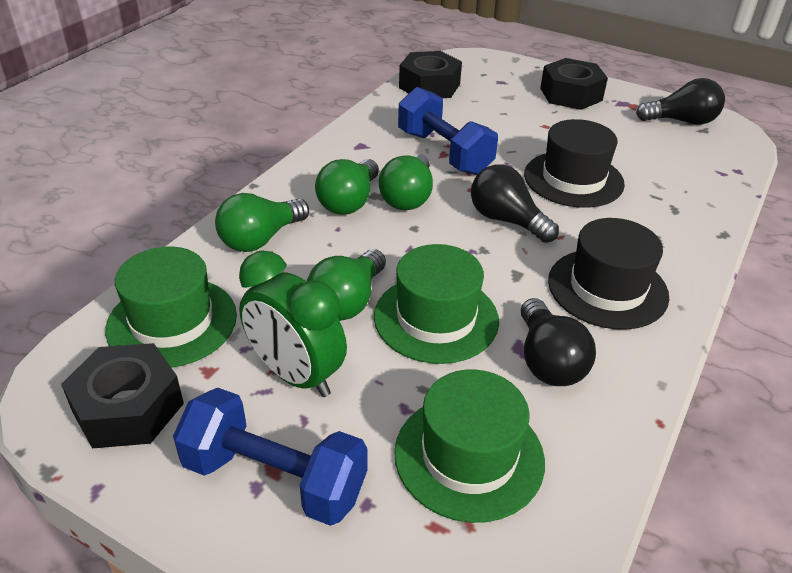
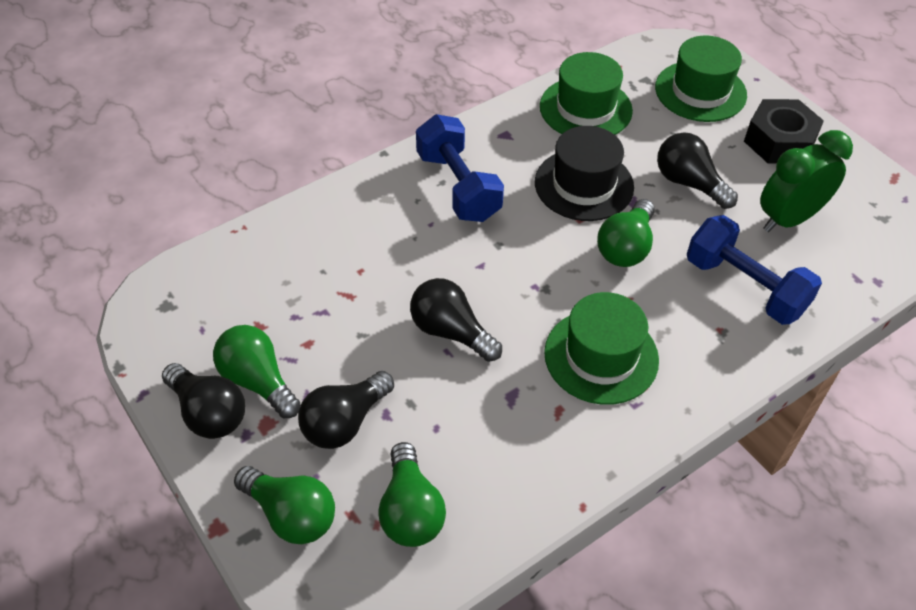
black hat: 2 -> 1
black light bulb: 3 -> 4
black nut: 3 -> 1

